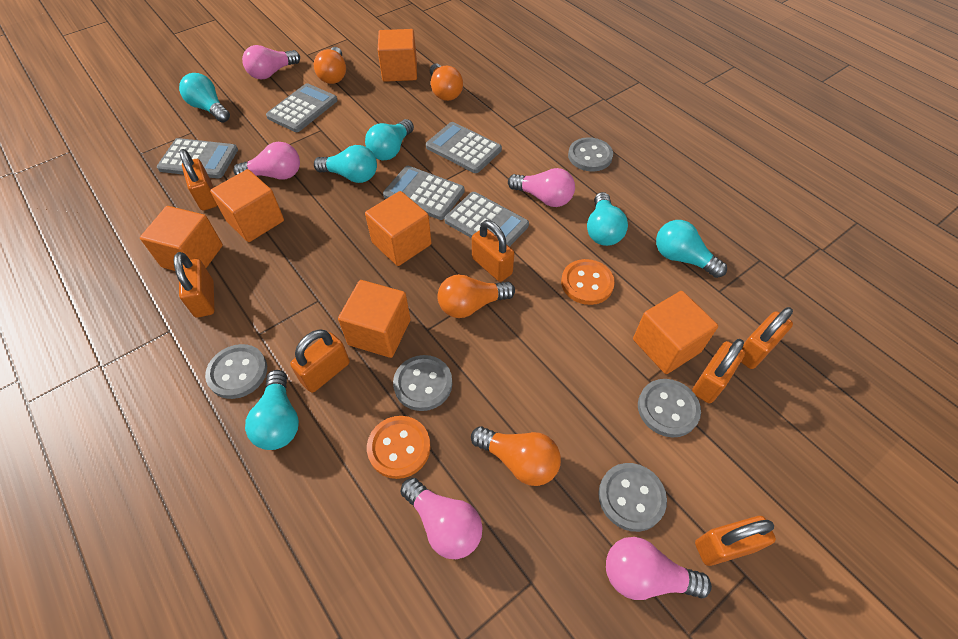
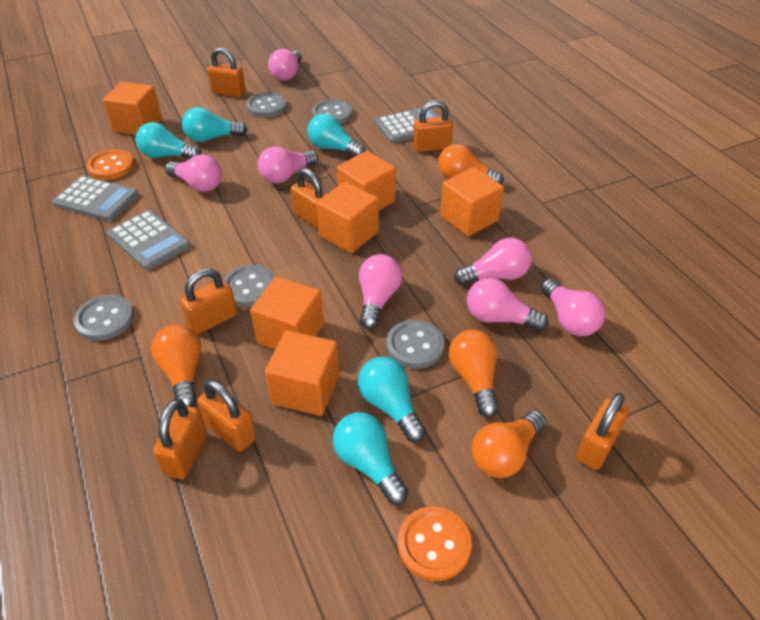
grey calculator: 5 -> 3
pink light bulb: 5 -> 7
turquoise light bulb: 6 -> 5

